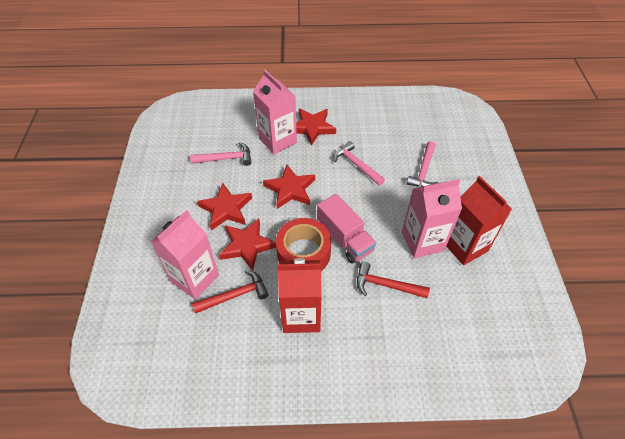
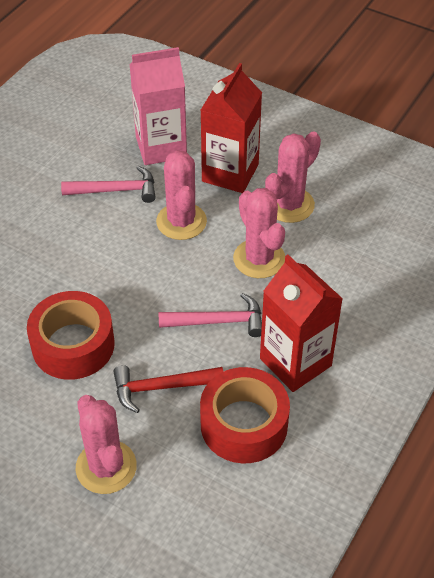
pink cactus: 0 -> 4
pink carton: 3 -> 1
pink hammer: 3 -> 2
pink truck: 1 -> 0
red hammer: 2 -> 1
red star: 4 -> 0
red tape: 1 -> 2

